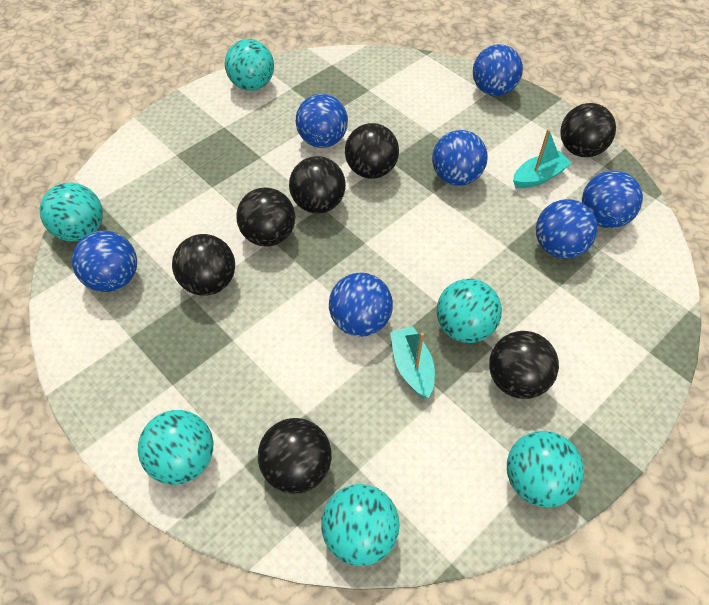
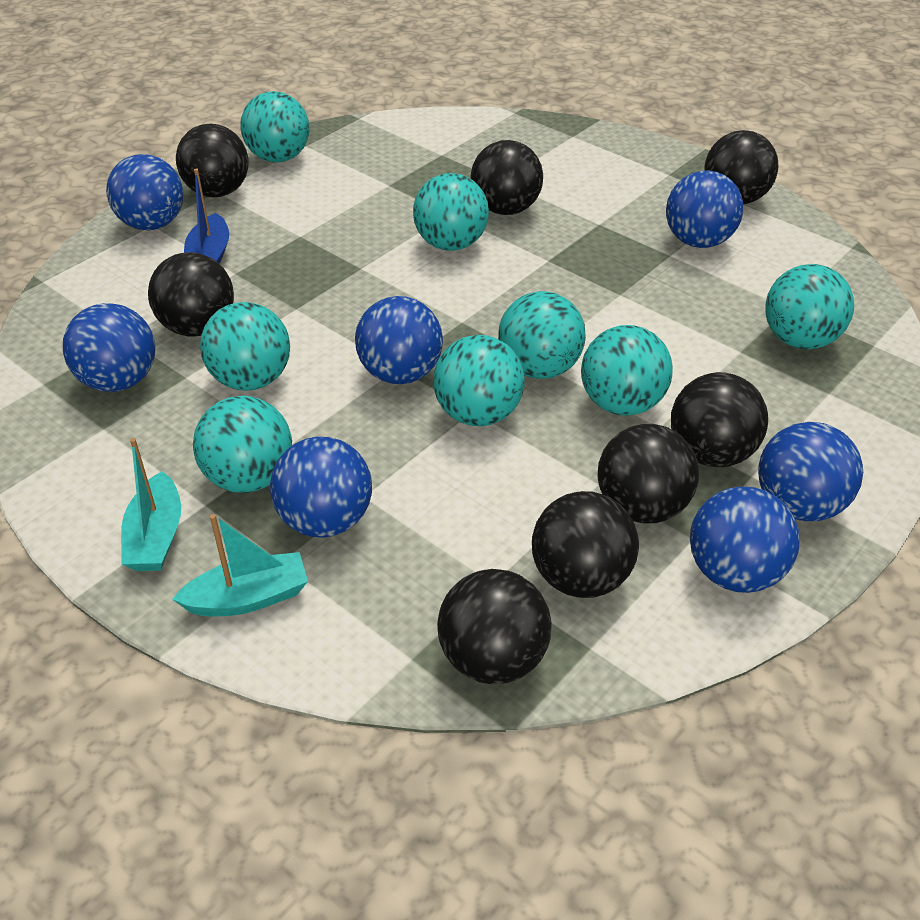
black ball: 7 -> 8
blue boat: 0 -> 1
turquoise ball: 6 -> 8

